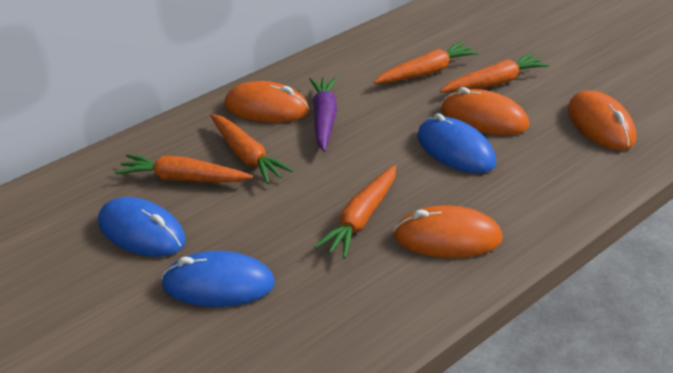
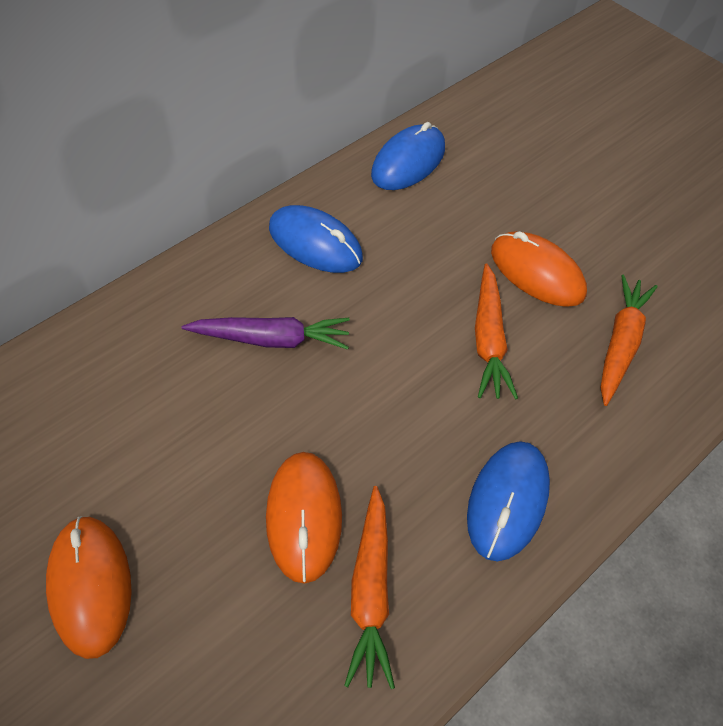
orange carrot: 5 -> 3
orange mouse: 4 -> 3

